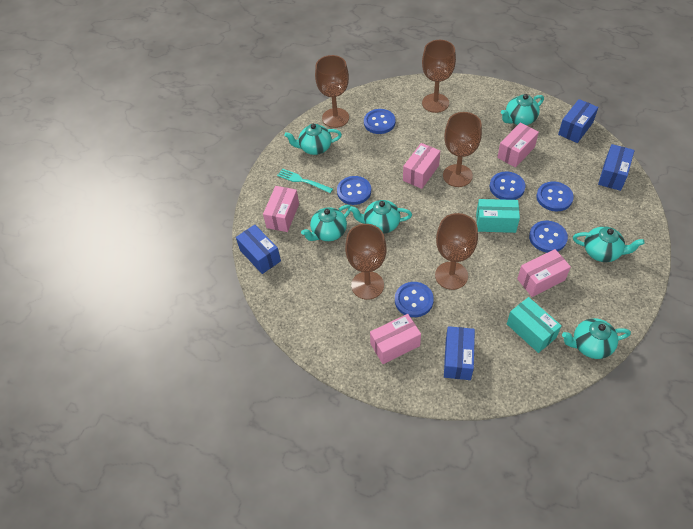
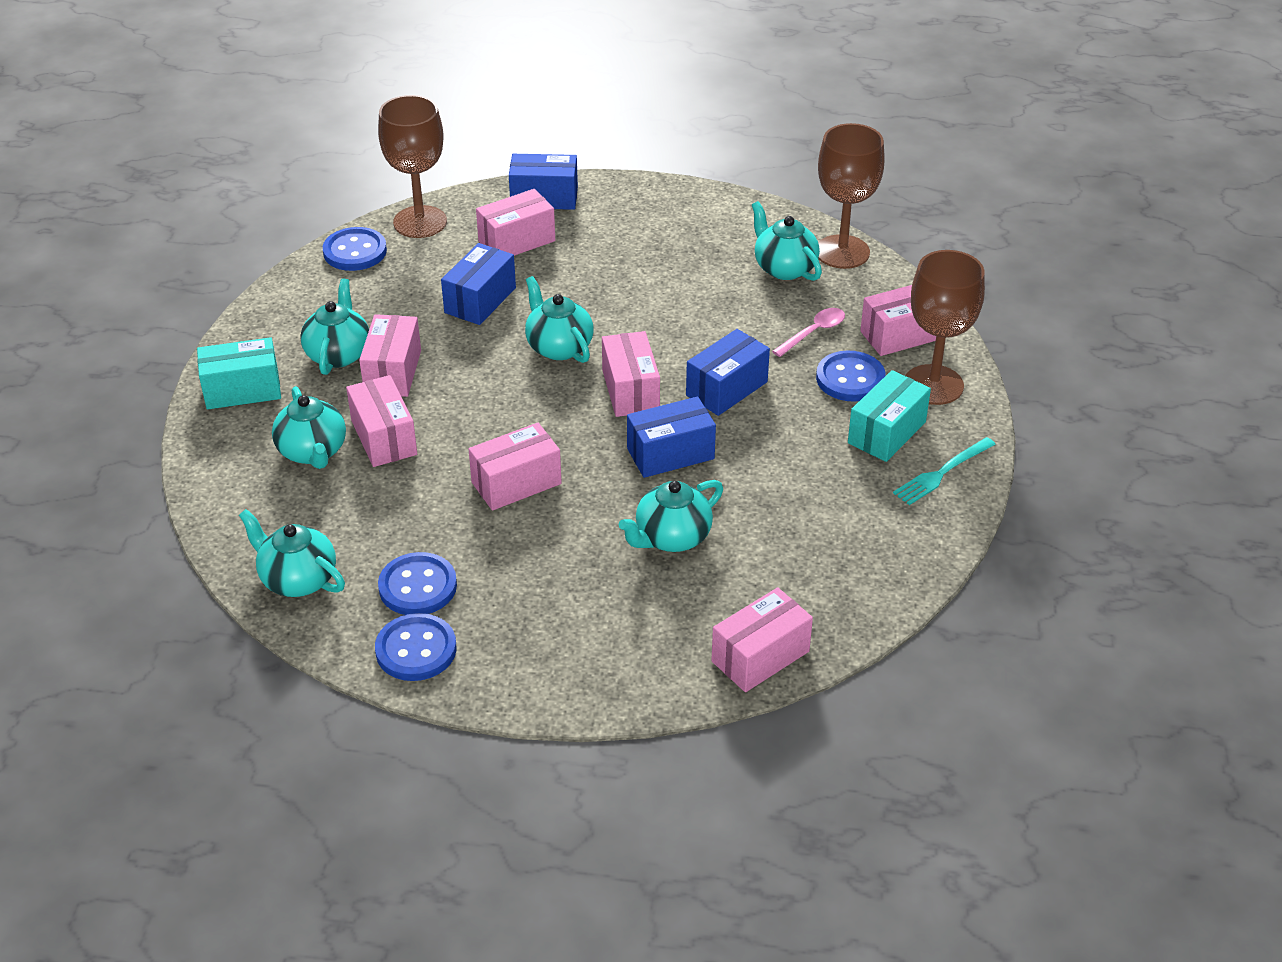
blue button: 6 -> 4
brown goblet: 5 -> 3
pink box: 5 -> 7
pink spoon: 0 -> 1

